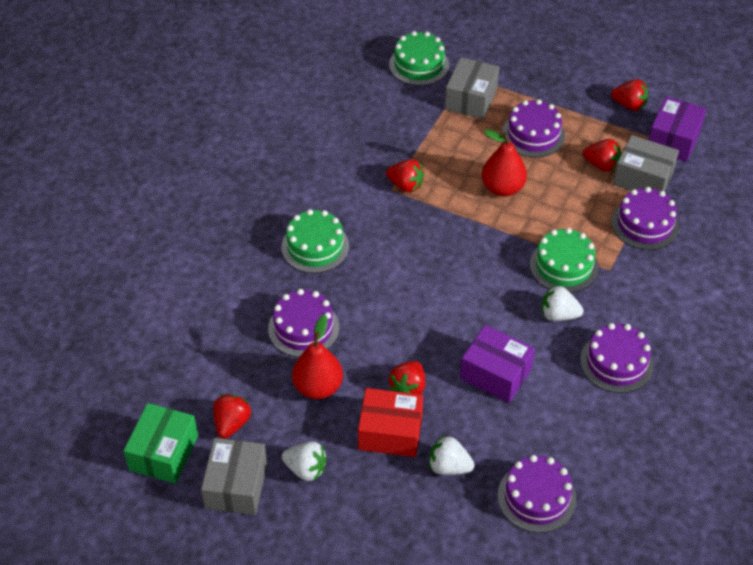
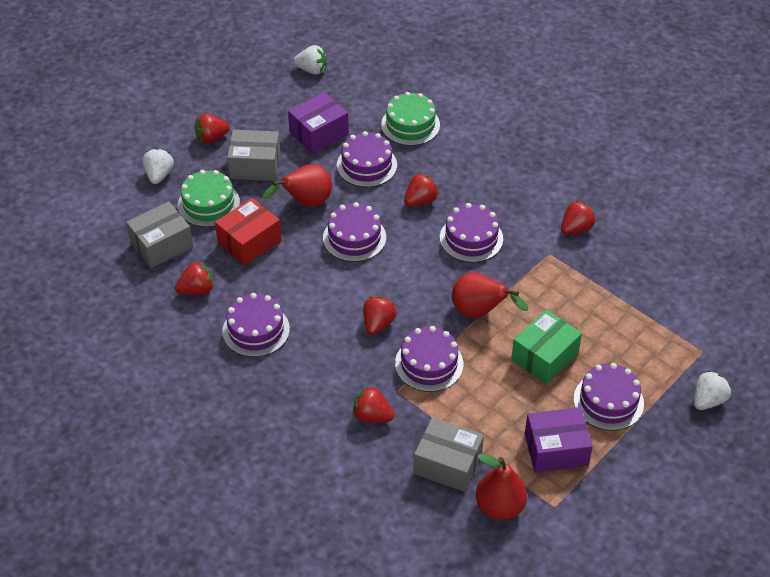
green cake: 3 -> 2
purple cake: 5 -> 6
red pear: 2 -> 3
red strawberry: 5 -> 6

